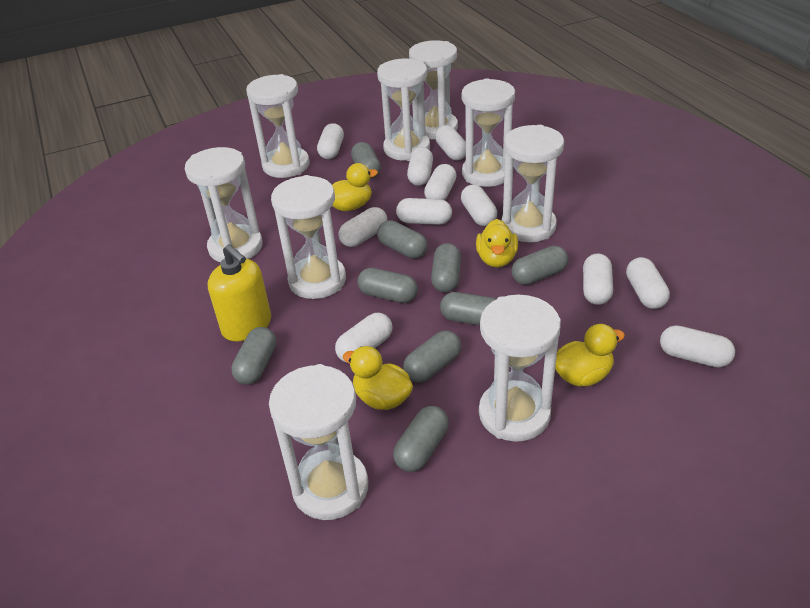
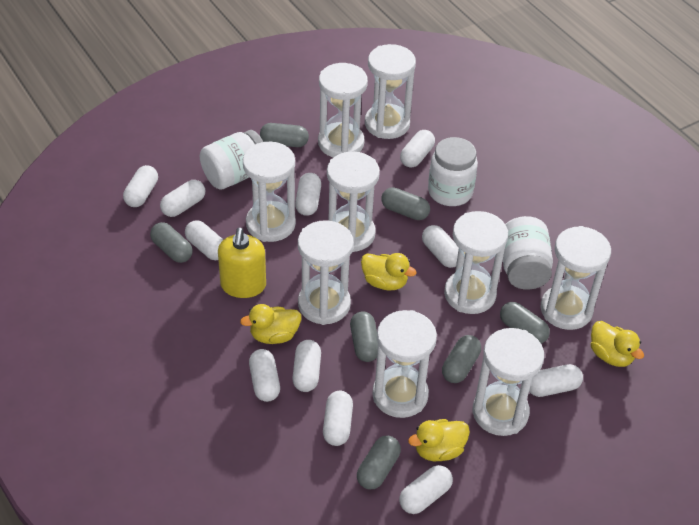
grey capsule: 9 -> 7
white jar: 0 -> 3

